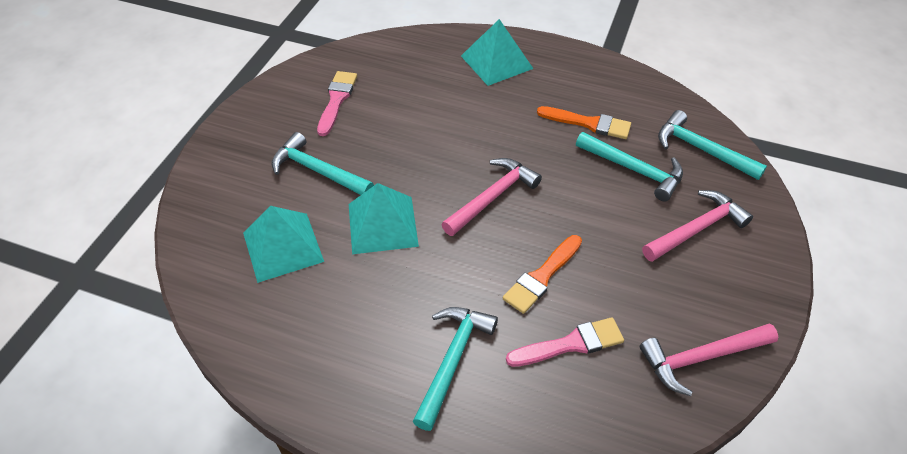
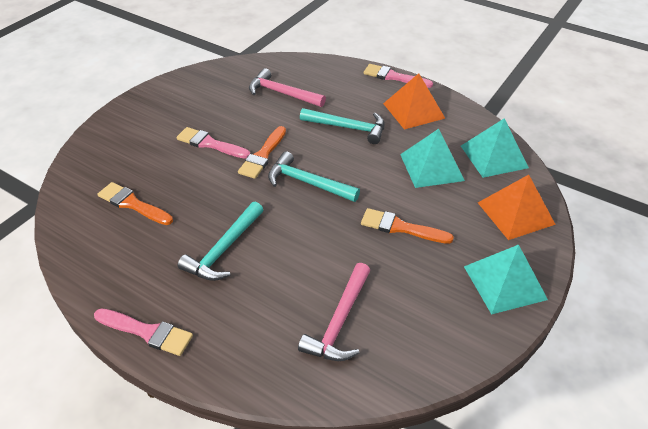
orange brush: 2 -> 3
orange pyramid: 0 -> 2
pink brush: 2 -> 3
pink hammer: 3 -> 2
turquoise hammer: 4 -> 3

